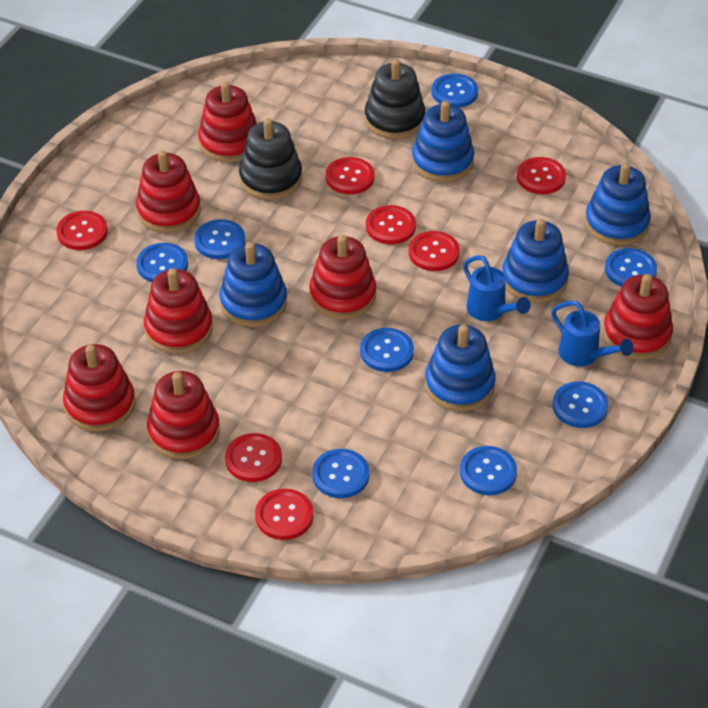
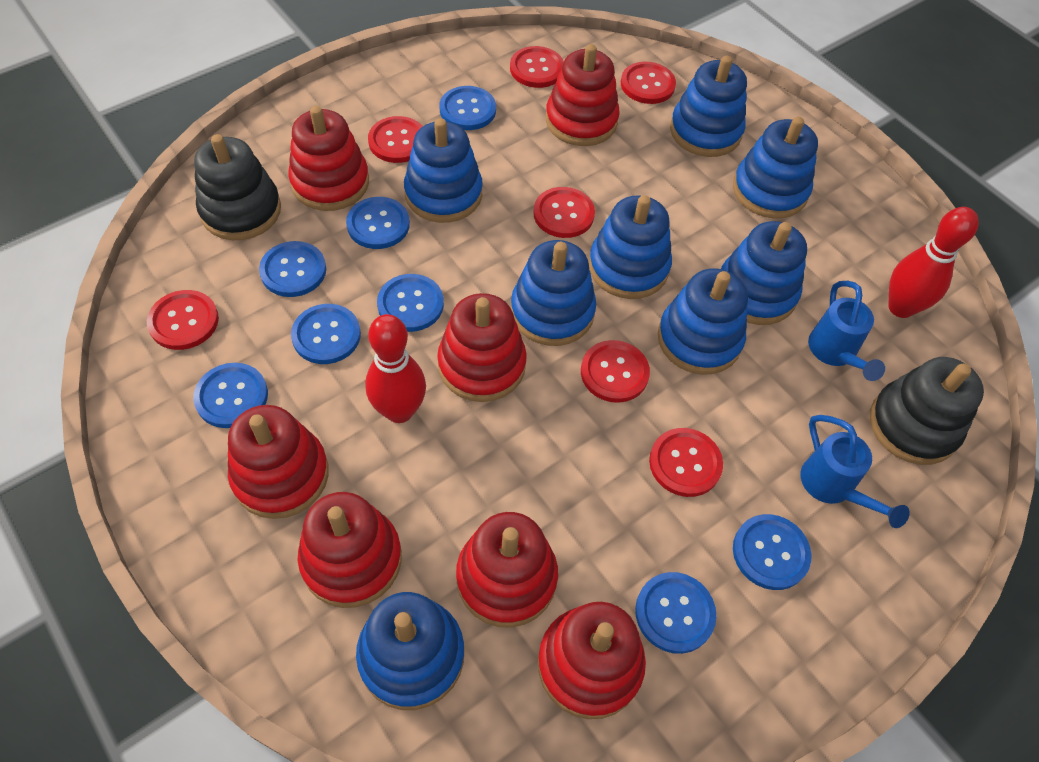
blue stacking toy: 5 -> 8
red bowling pin: 0 -> 2

